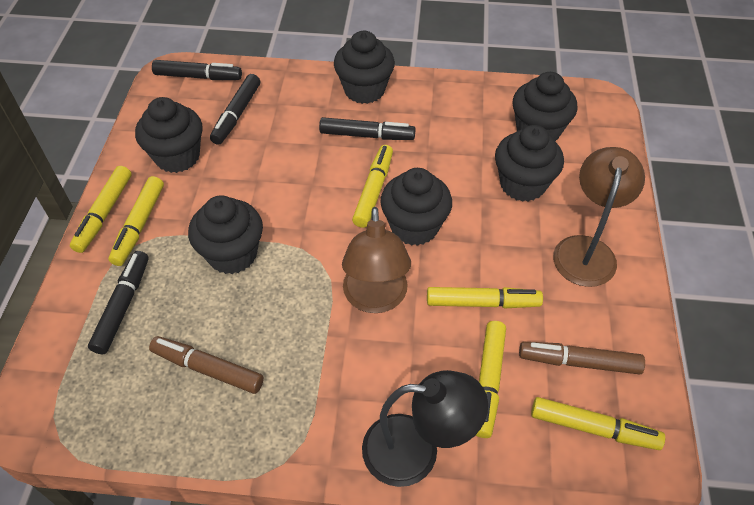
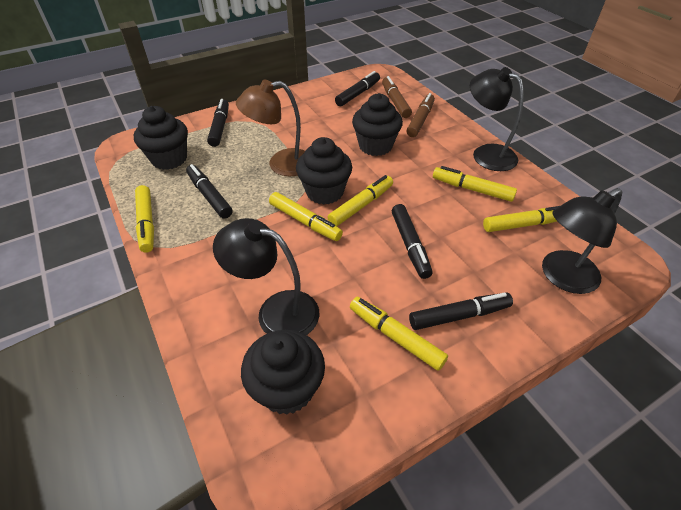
black cupcake: 6 -> 4
black lamp: 1 -> 3
black marker: 4 -> 5
brown lamp: 2 -> 1

